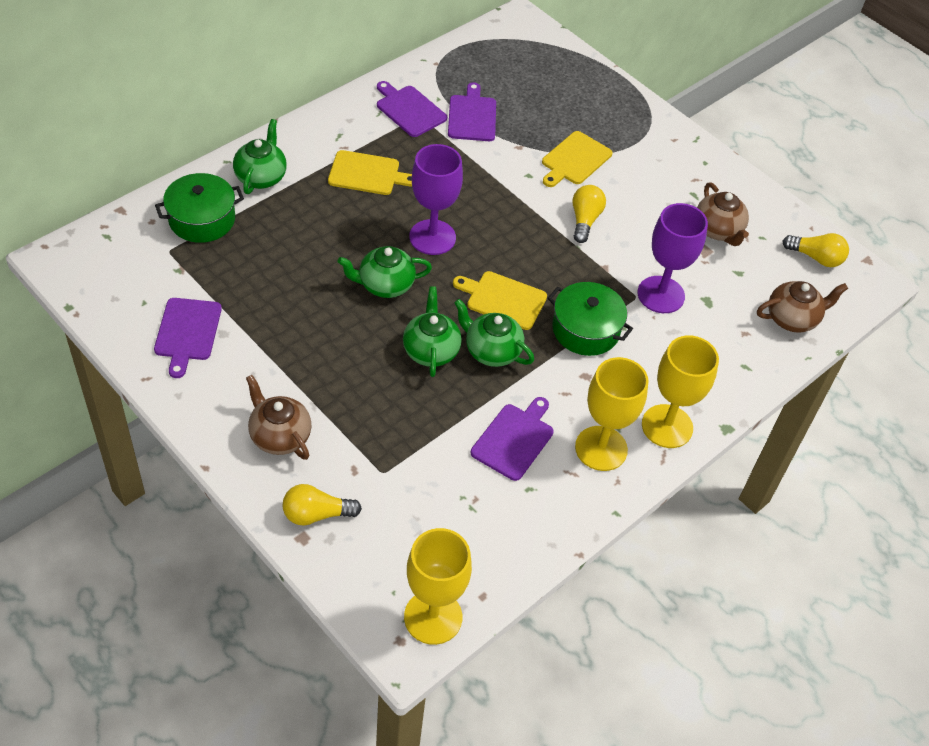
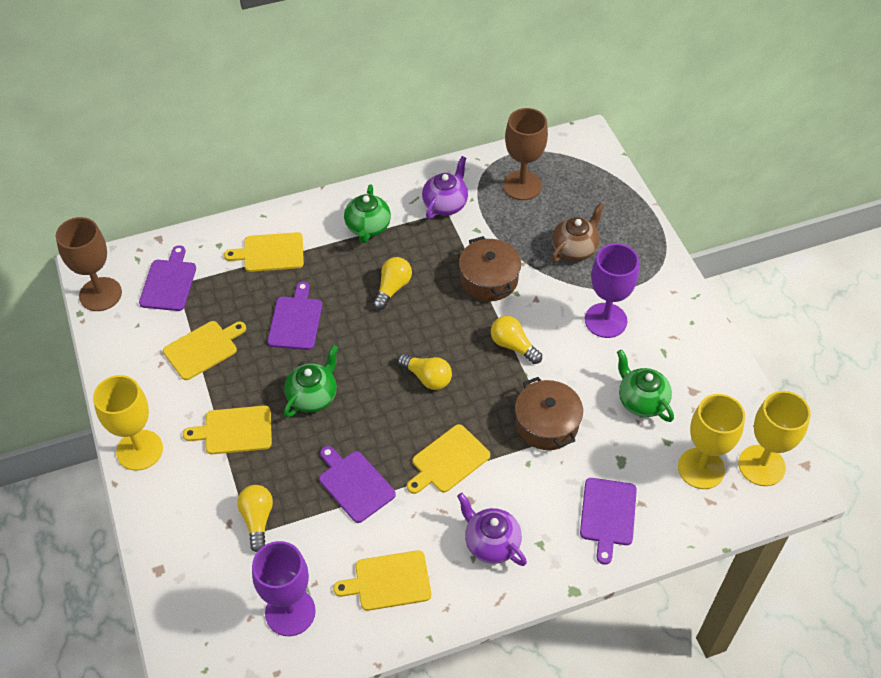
brown goblet: 0 -> 2
brown pot: 0 -> 2
brown teapot: 3 -> 1
green pot: 2 -> 0
green teapot: 4 -> 3
purple teapot: 0 -> 2
yellow cutting board: 3 -> 5
yellow light bulb: 3 -> 4

